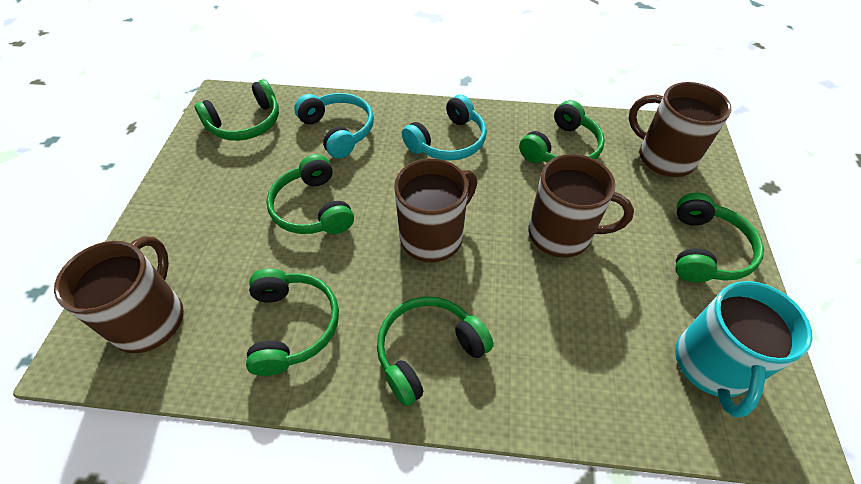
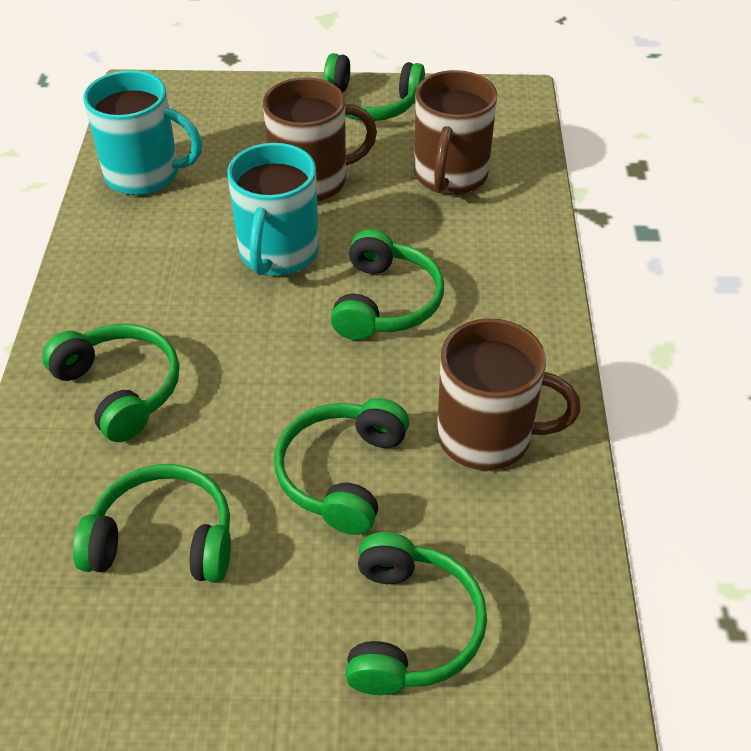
brown mug: 4 -> 3
turquoise headphones: 2 -> 0
turquoise mug: 1 -> 2

